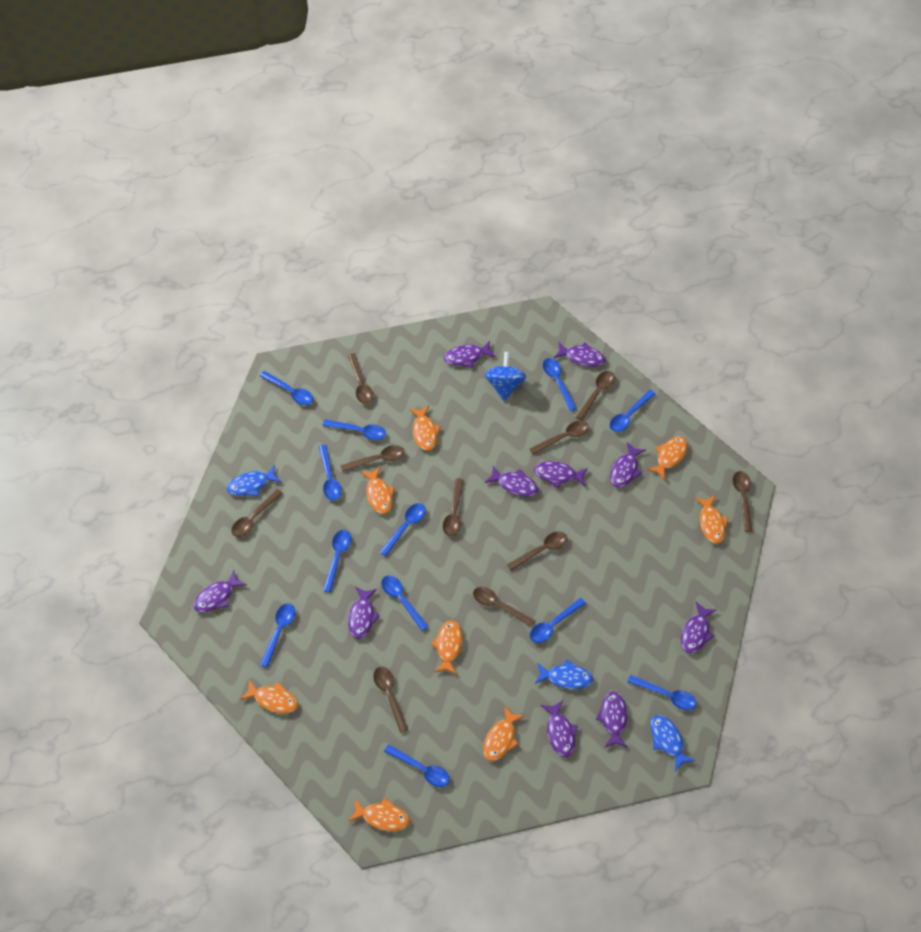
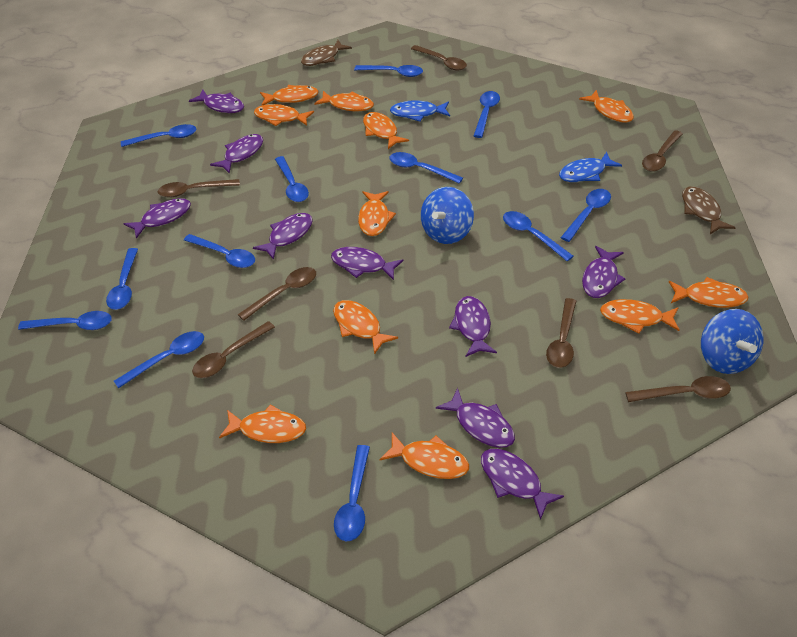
blue fish: 3 -> 2
blue spinning top: 1 -> 2
brown fish: 0 -> 2
brown spoon: 10 -> 7
orange fish: 8 -> 11
purple fish: 10 -> 9

